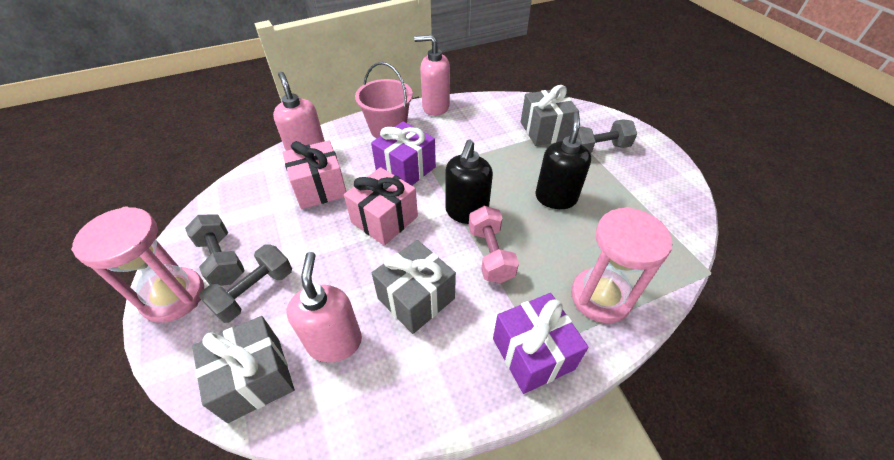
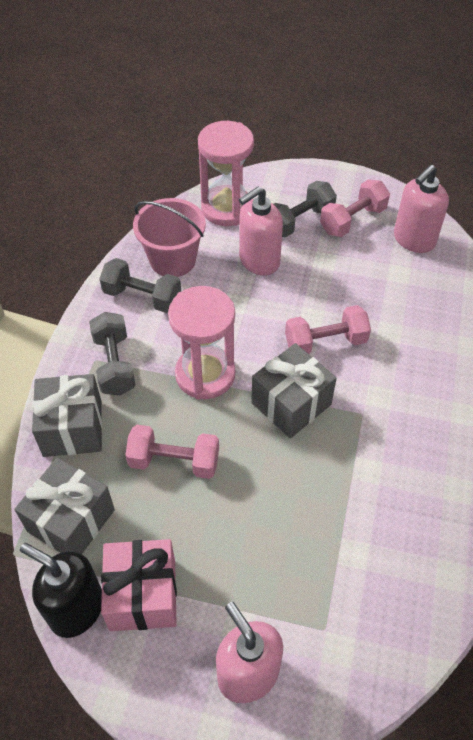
black soap dispenser: 2 -> 1
pink dumbbell: 1 -> 3
pink gift: 2 -> 1
purple gift: 2 -> 0

